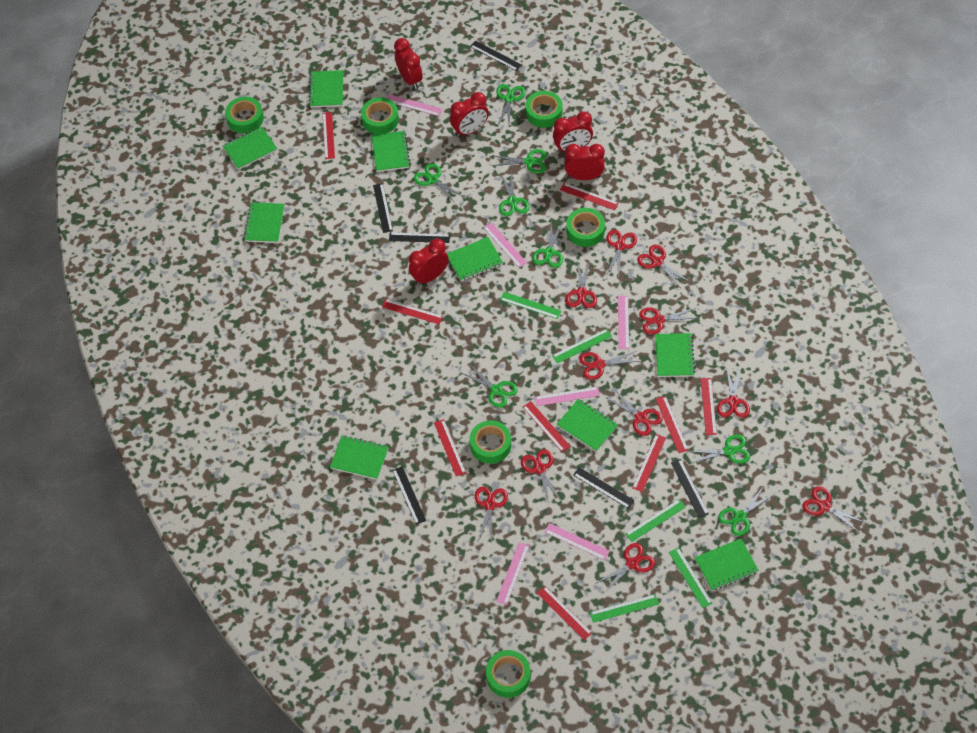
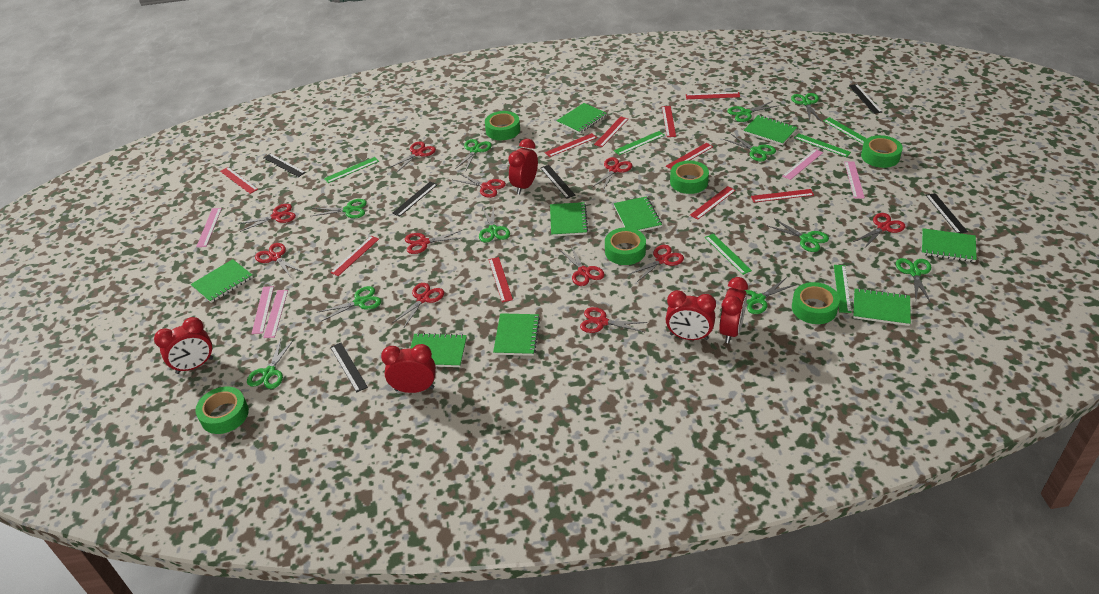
green ruler: 5 -> 6
green scissors: 8 -> 11
pink ruler: 6 -> 5
red ruler: 9 -> 10

